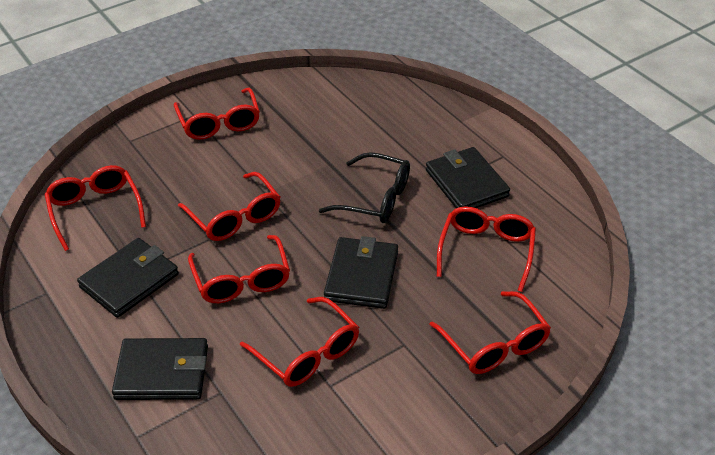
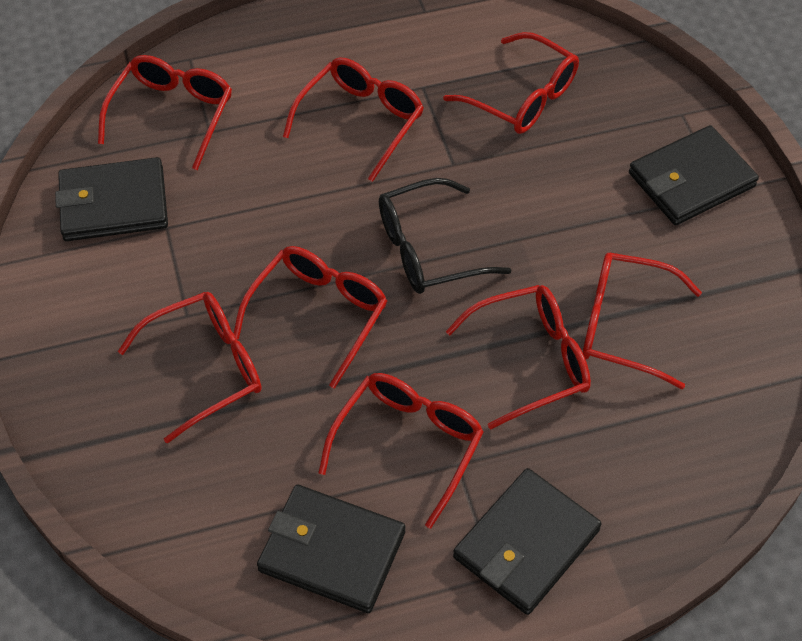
red glasses: 7 -> 8

